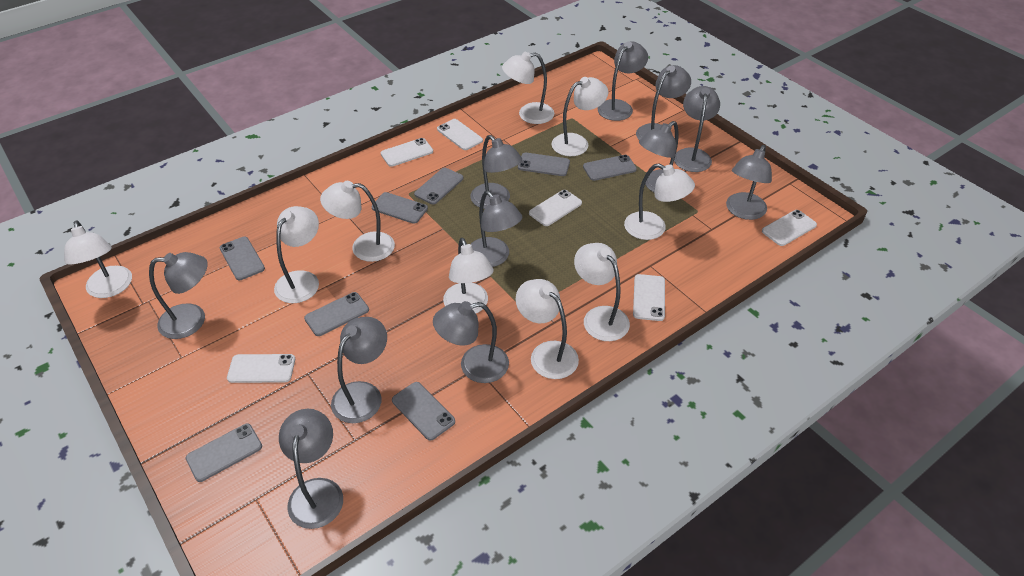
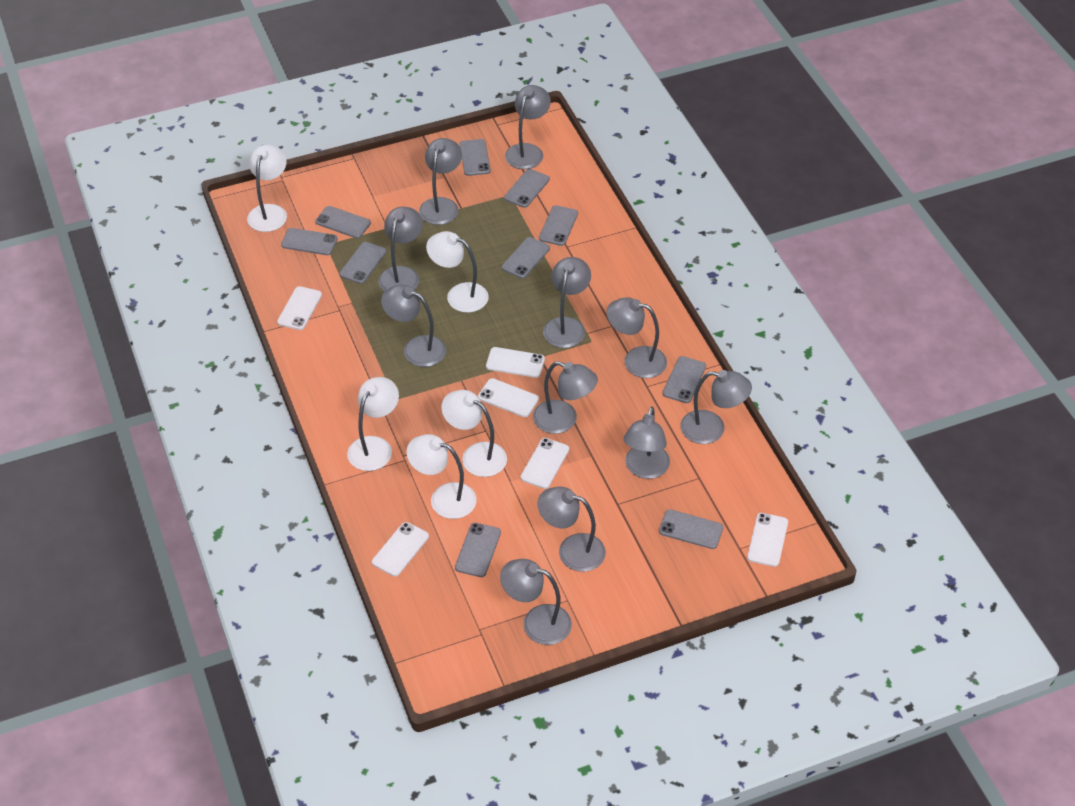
grey phone: 8 -> 10
white lamp: 9 -> 5

